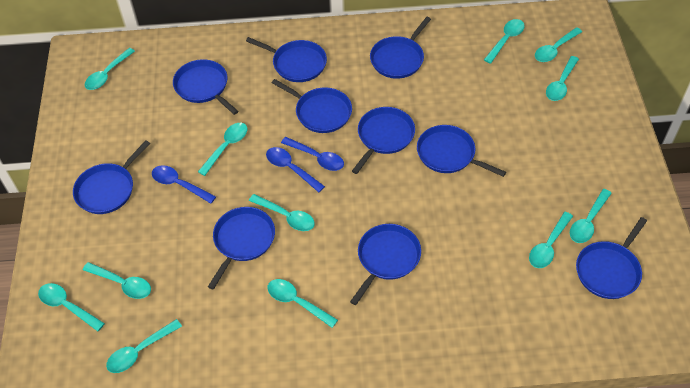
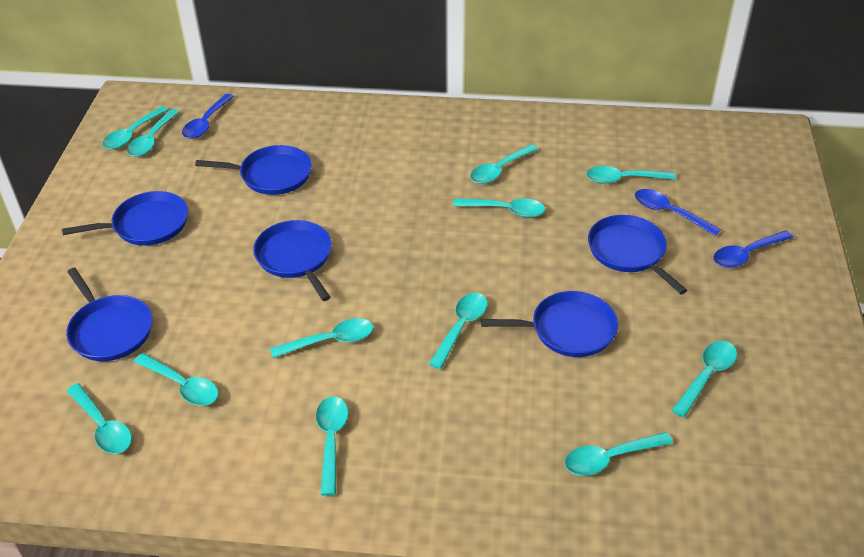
blue pan: 10 -> 6

